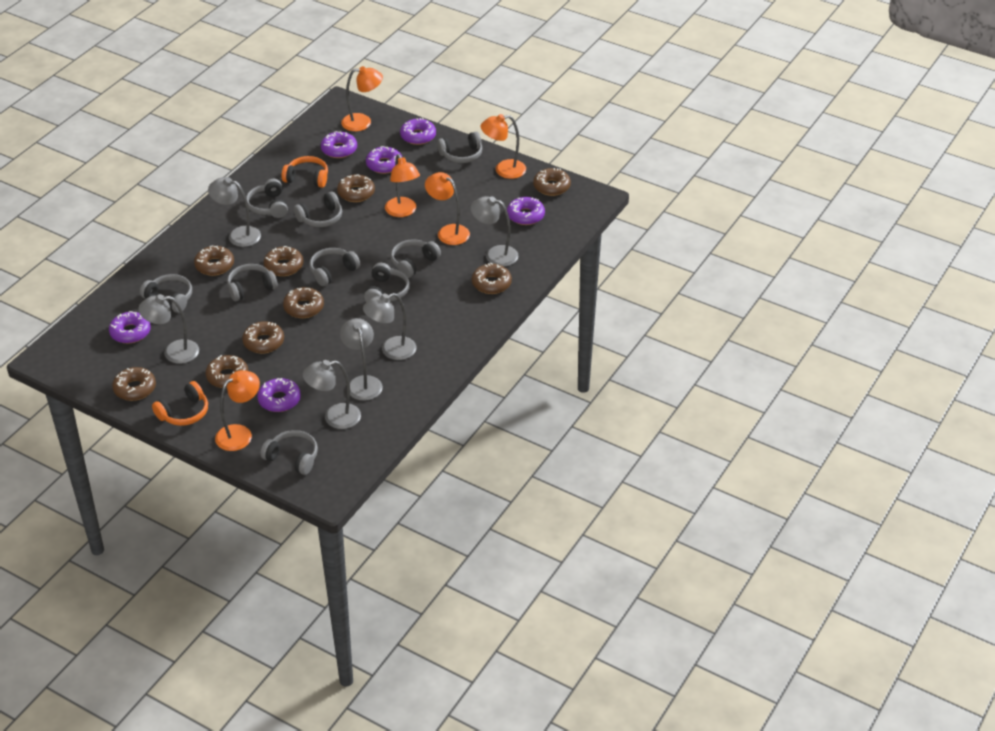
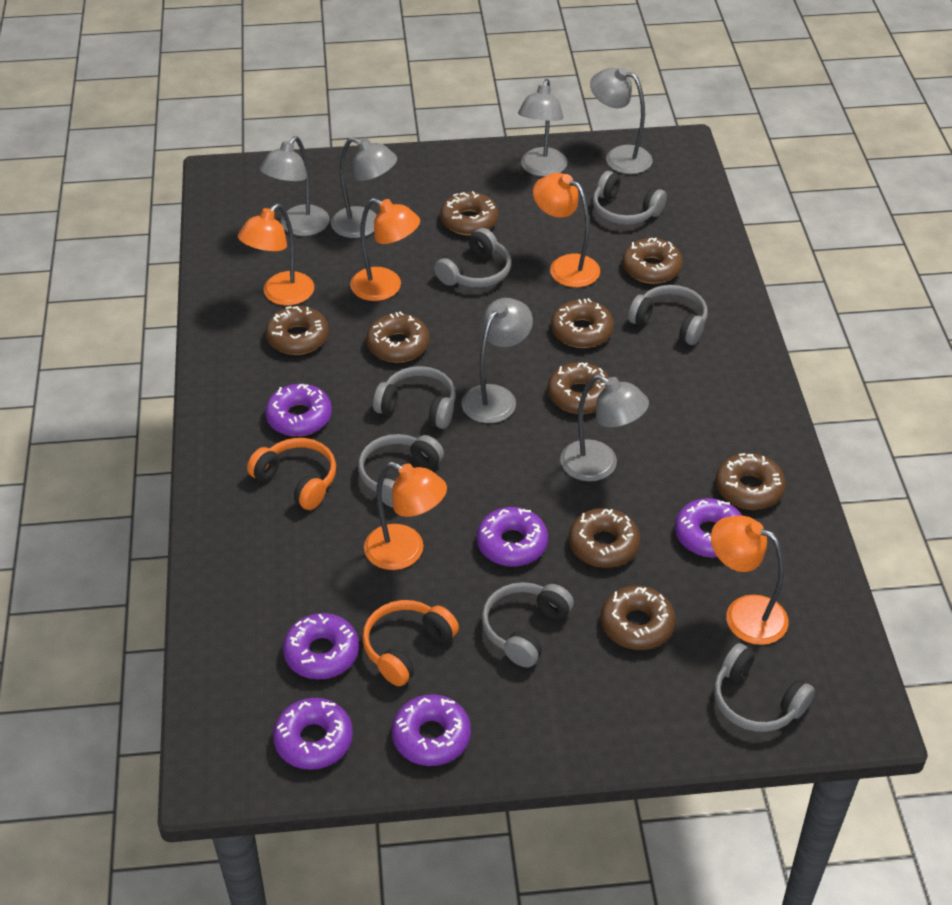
grey headphones: 9 -> 7

